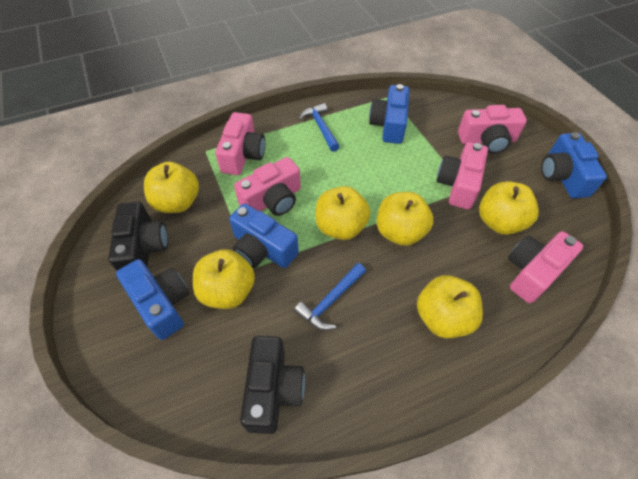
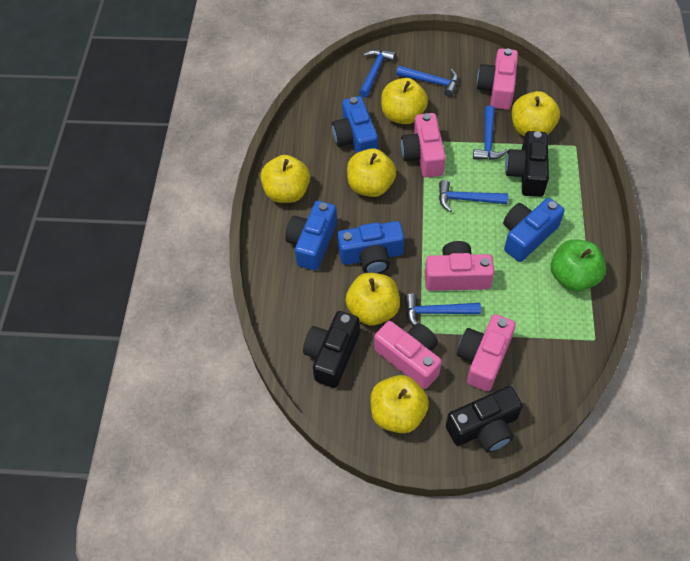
black camera: 2 -> 3
blue hammer: 2 -> 5
green apple: 0 -> 1

